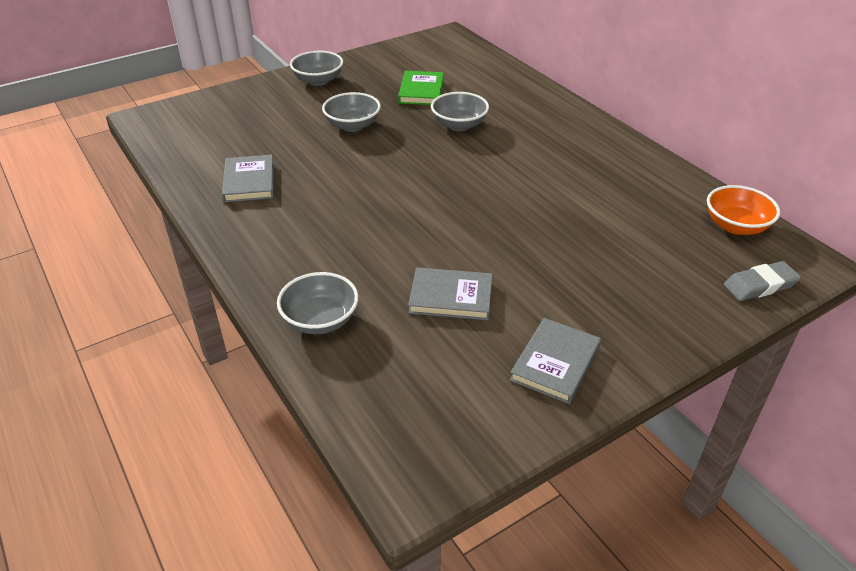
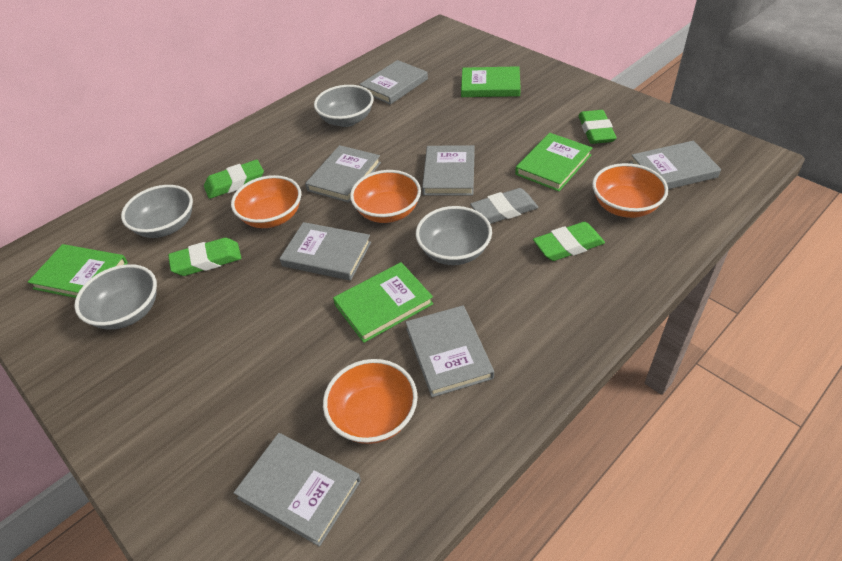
green book: 1 -> 4
green eraser: 0 -> 4
grey book: 3 -> 7
orange bowl: 1 -> 4

